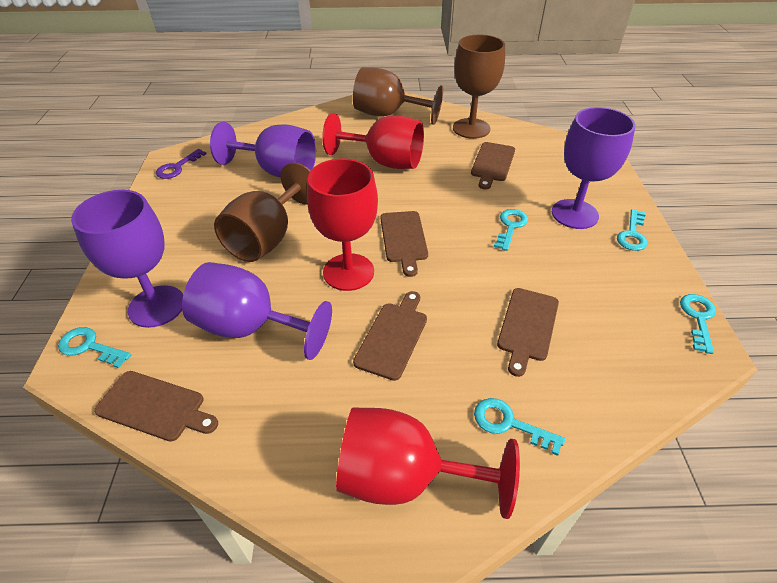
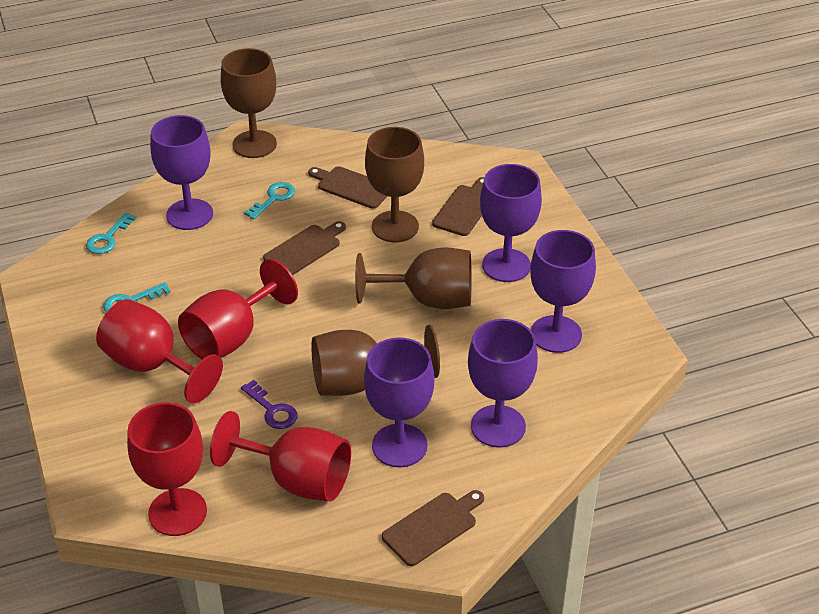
brown cutting board: 5 -> 4
brown goblet: 3 -> 4
purple goblet: 4 -> 5
red goblet: 3 -> 4
turquoise key: 5 -> 3

